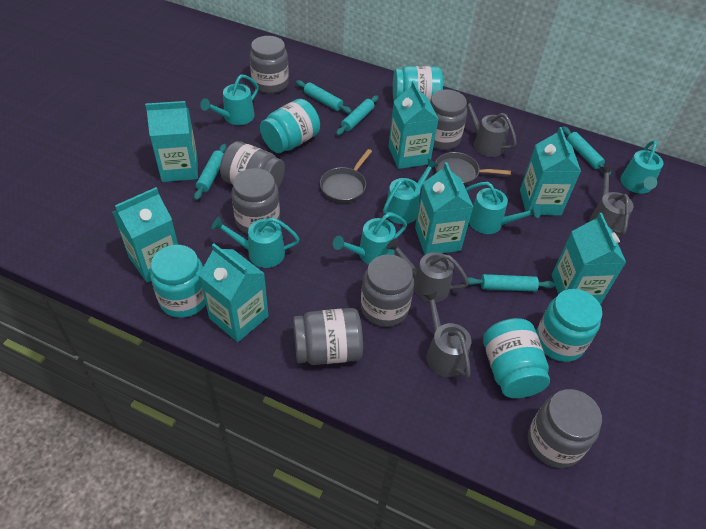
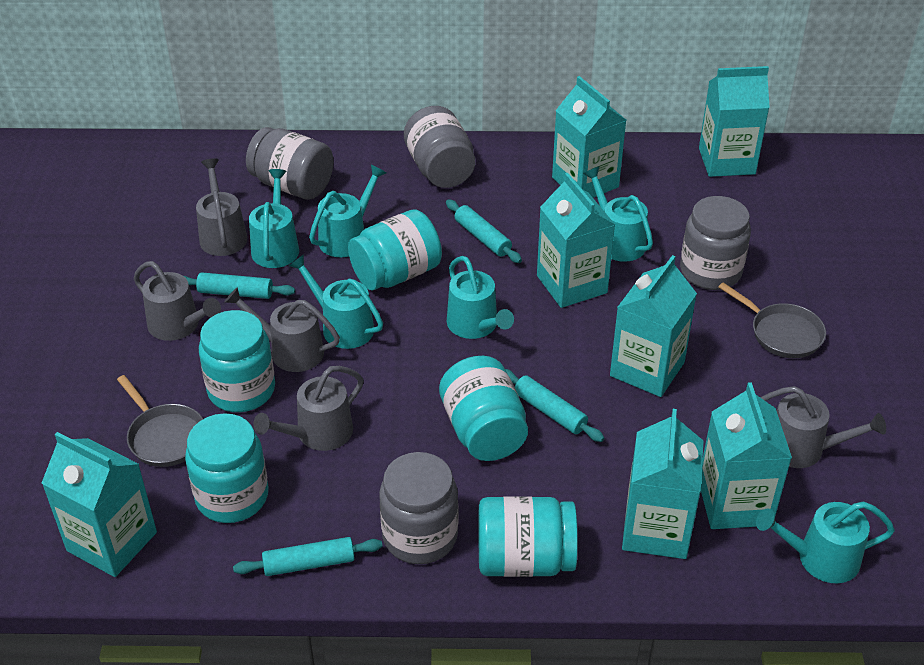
grey jar: 7 -> 4
grey watering can: 4 -> 5
turquoise rolling pin: 5 -> 4

